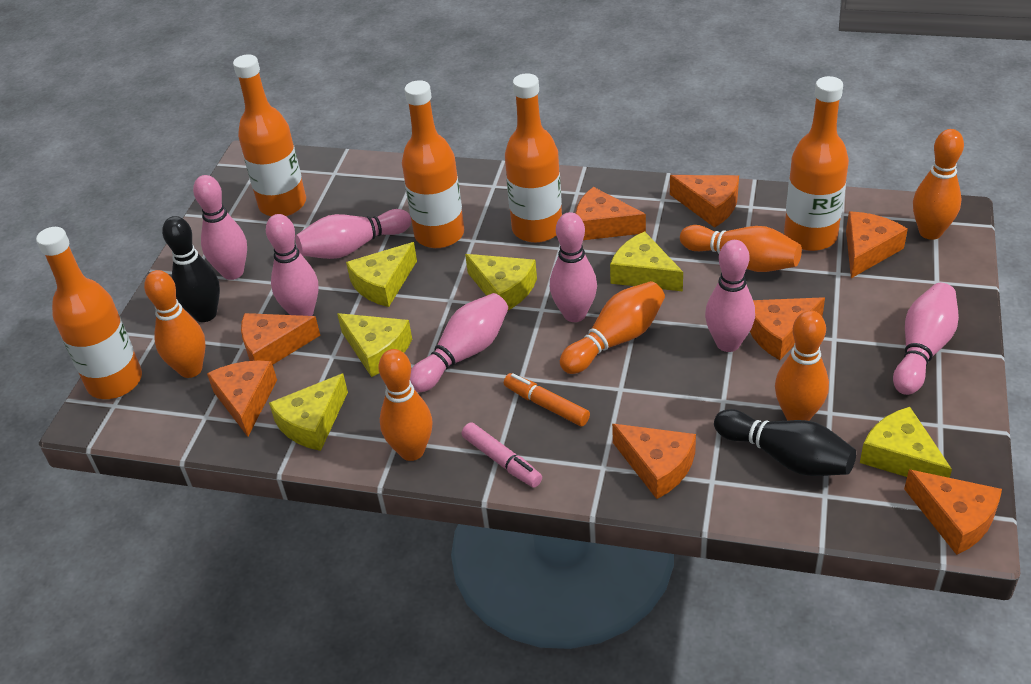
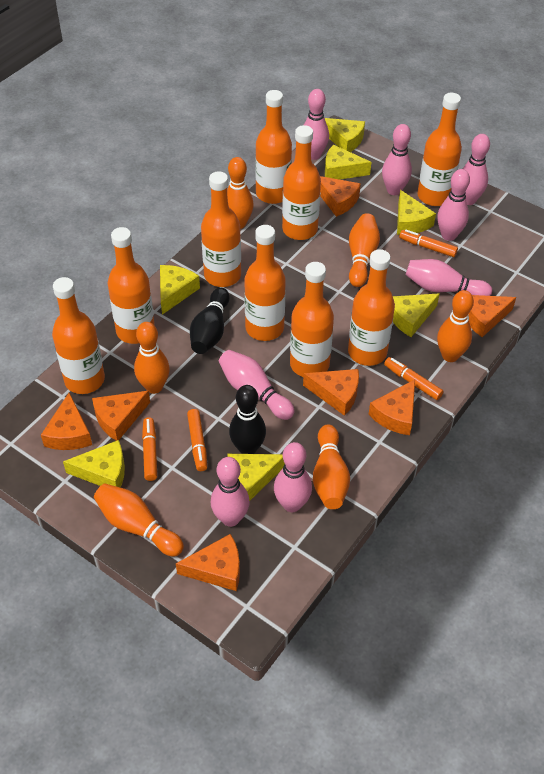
orange bottle: 5 -> 9
orange cheese: 8 -> 7
orange marker: 1 -> 4
pink bowling pin: 7 -> 8
pink marker: 1 -> 0
yellow cheese: 6 -> 7

